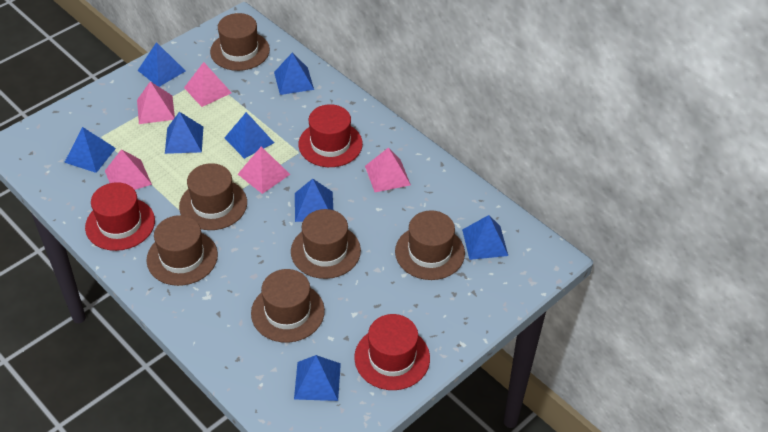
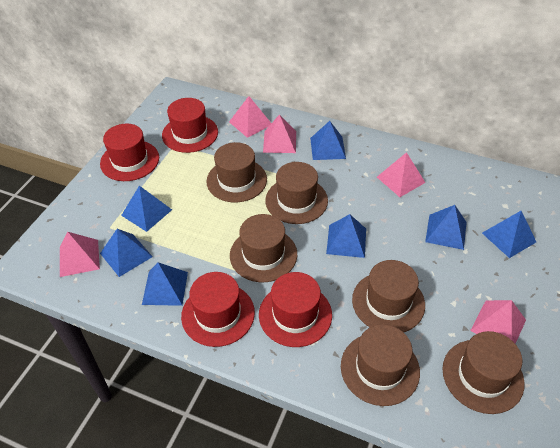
blue pyramid: 8 -> 7
red hat: 3 -> 4

